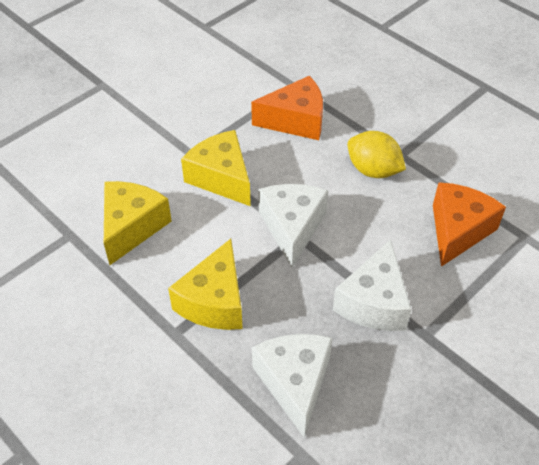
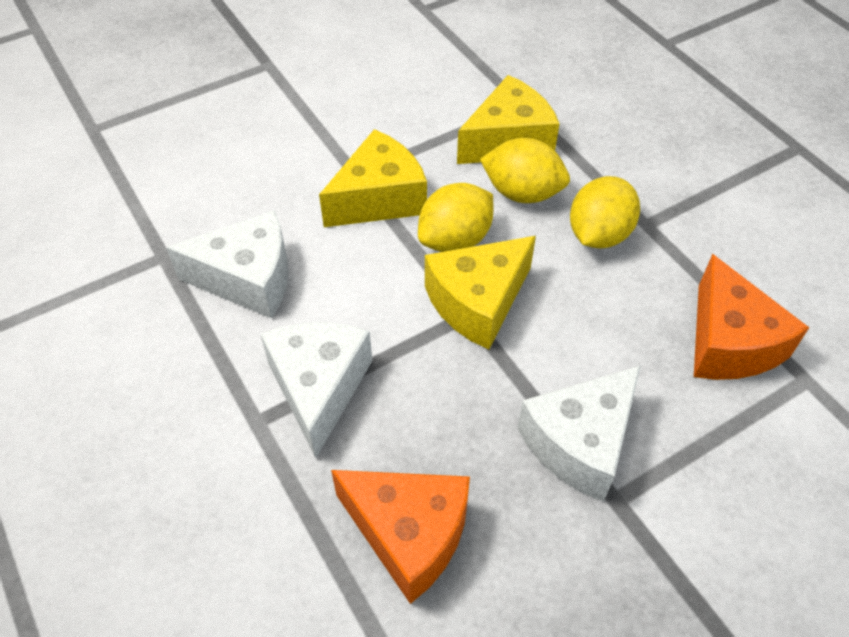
yellow lemon: 1 -> 3

